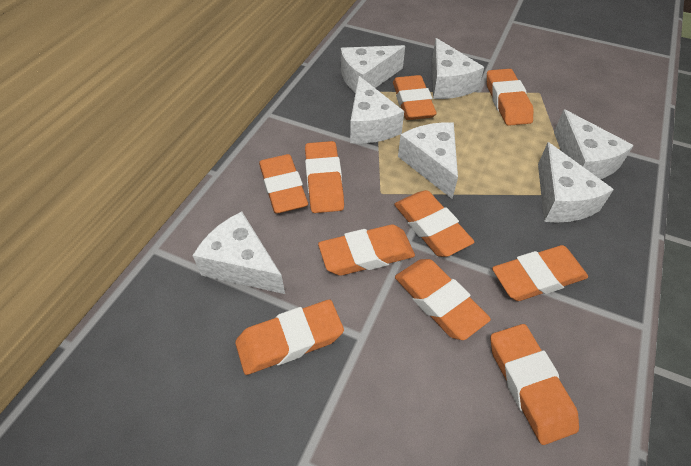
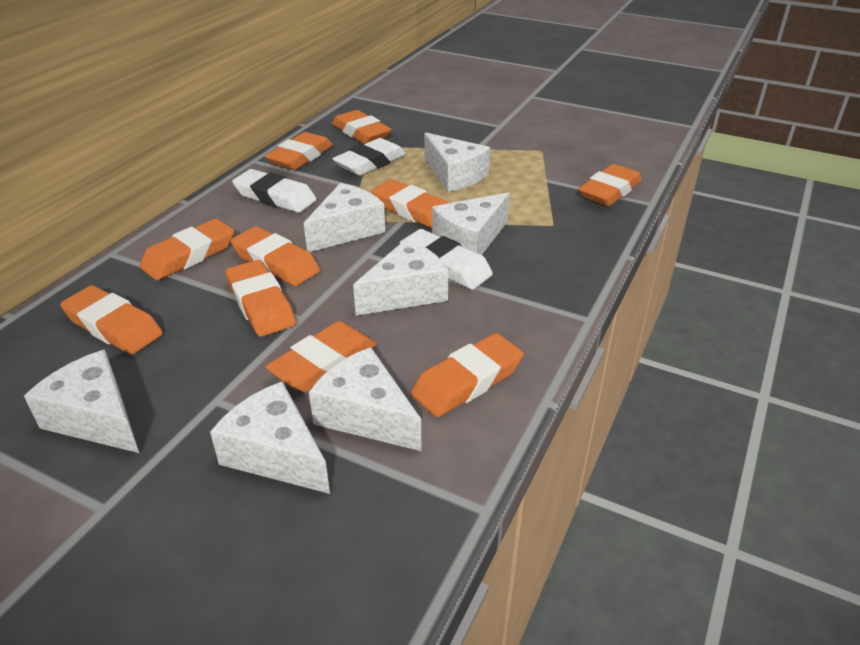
white eraser: 0 -> 3

